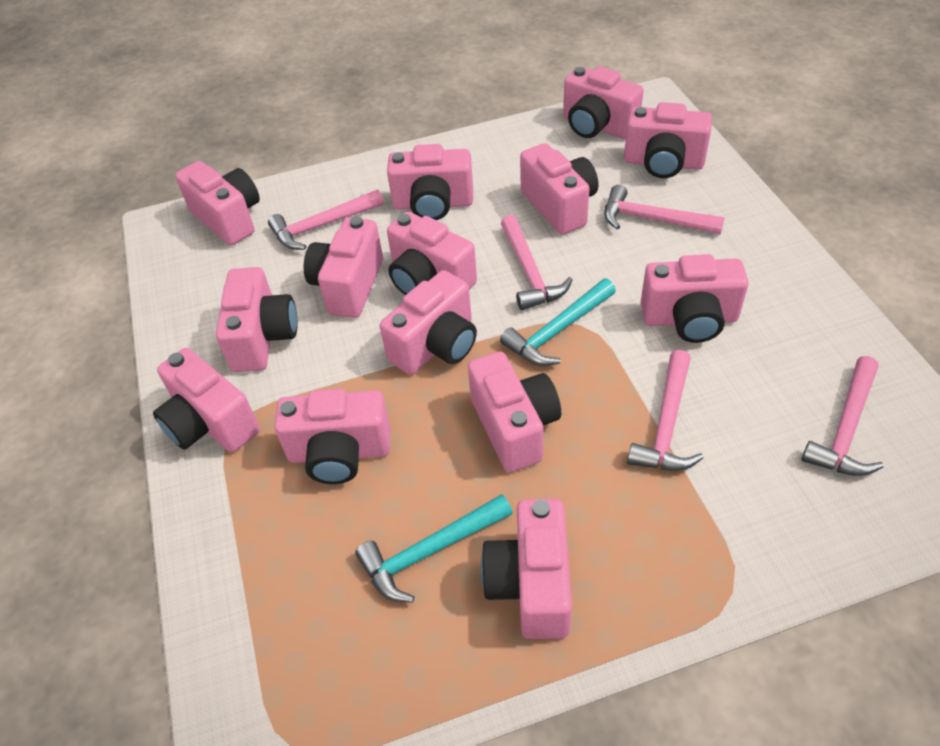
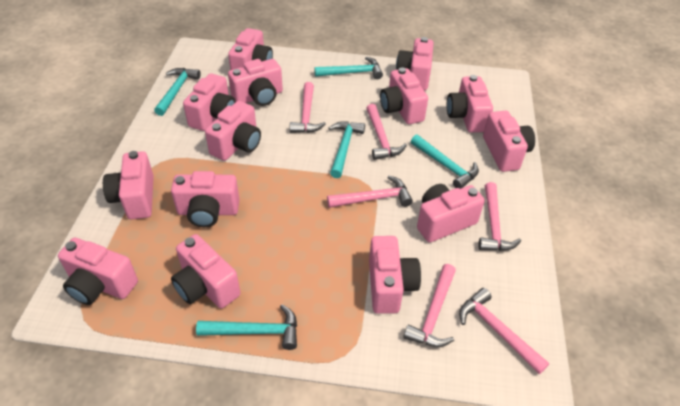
pink hammer: 5 -> 6
turquoise hammer: 2 -> 5

